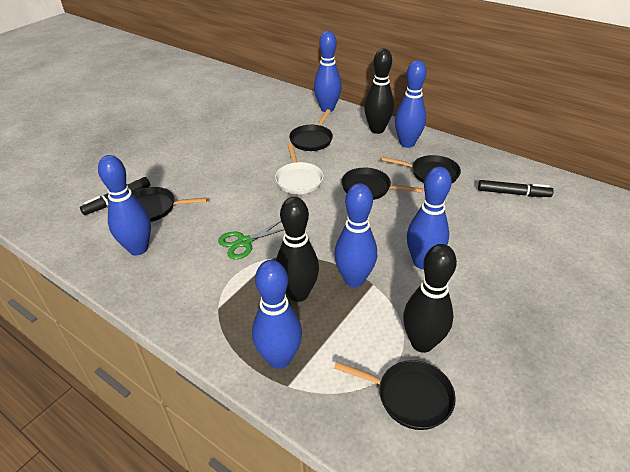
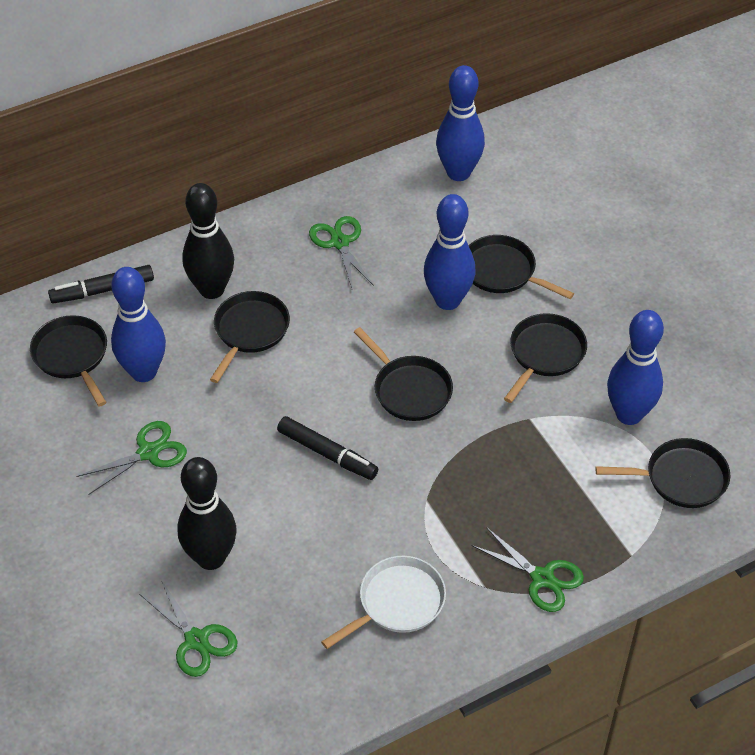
black bowling pin: 3 -> 2
black pan: 5 -> 6
blue bowling pin: 6 -> 4
green scissors: 1 -> 4

